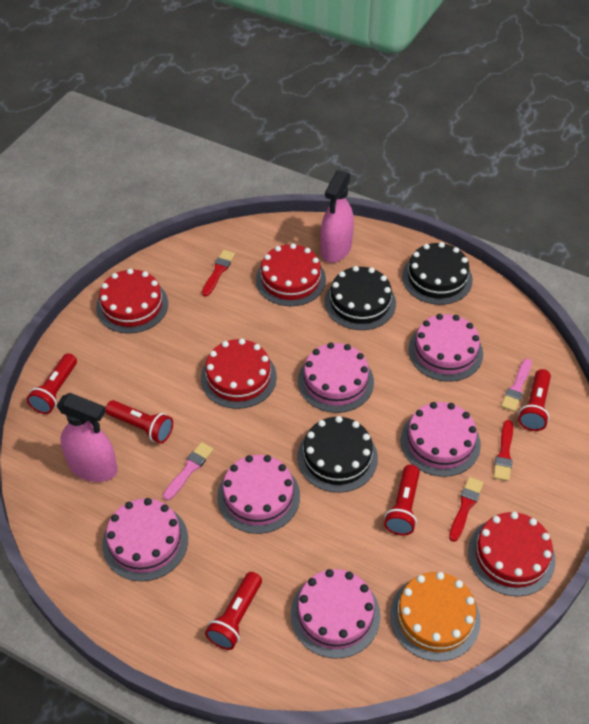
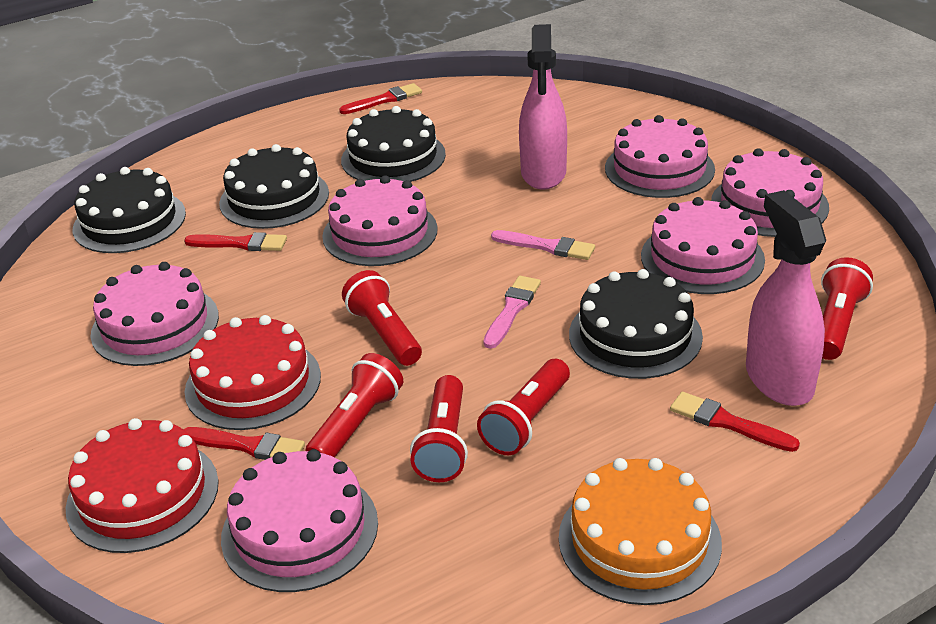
black cake: 3 -> 4
red brush: 3 -> 4
red cake: 4 -> 2

